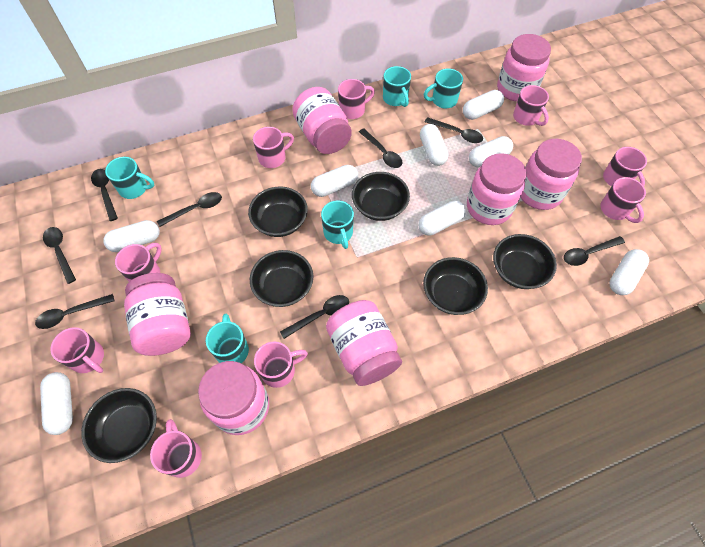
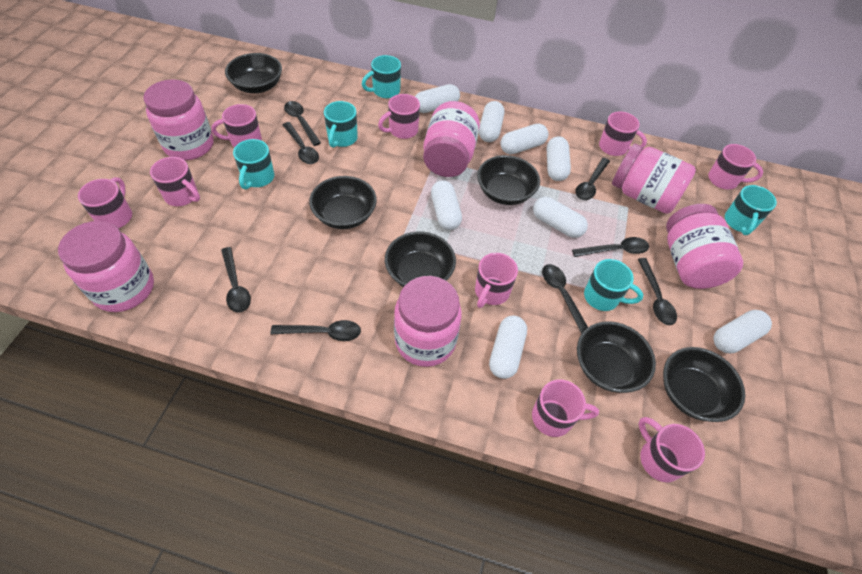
pink jar: 7 -> 6

